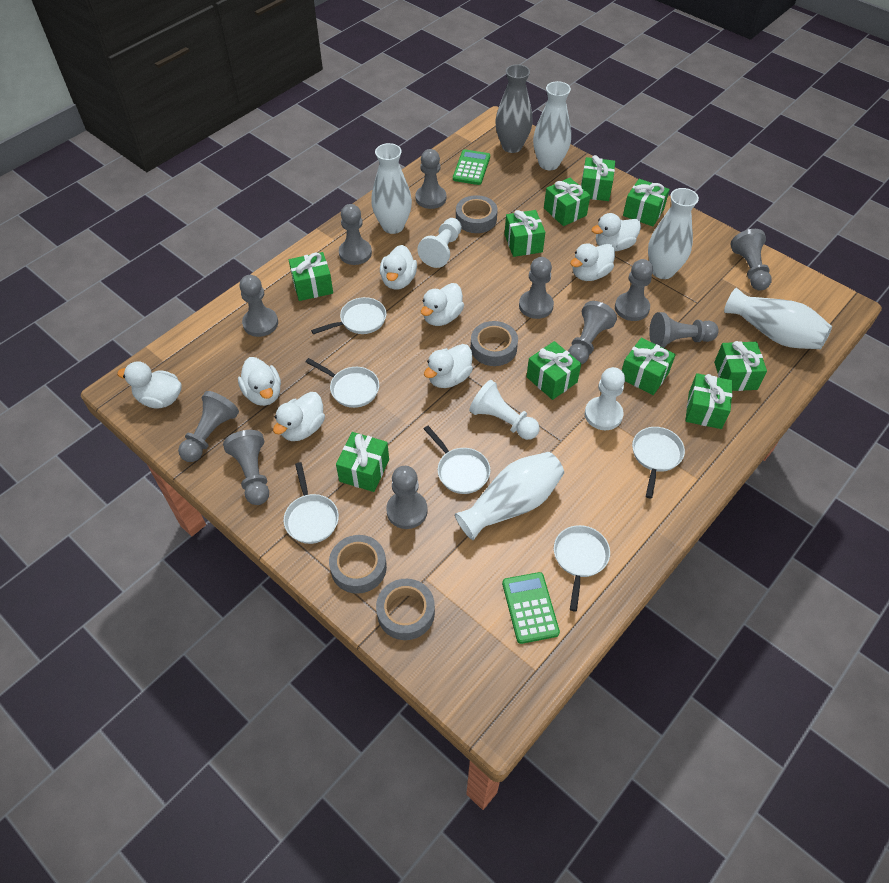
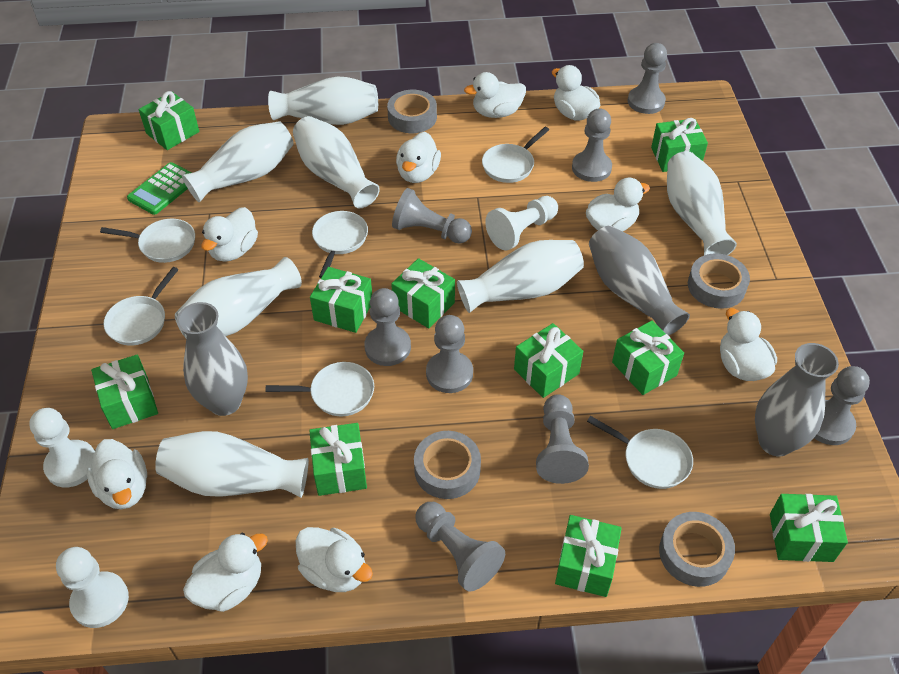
green calculator: 2 -> 1
grey pawn: 11 -> 8
grey vase: 1 -> 3
white duck: 8 -> 9
white vase: 5 -> 7

